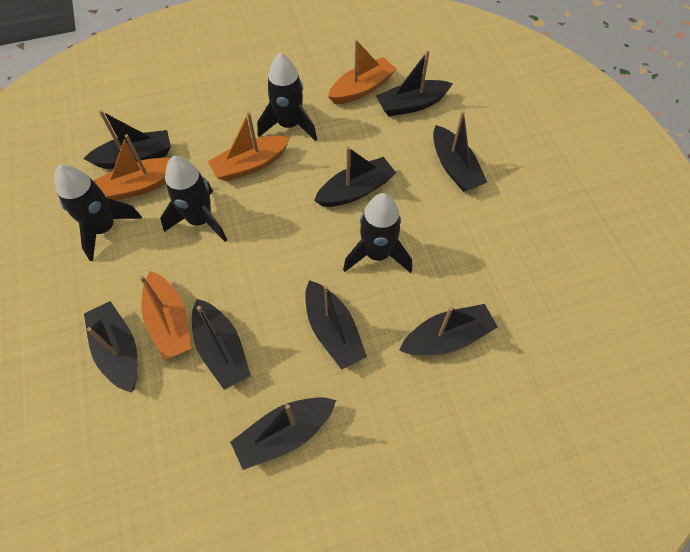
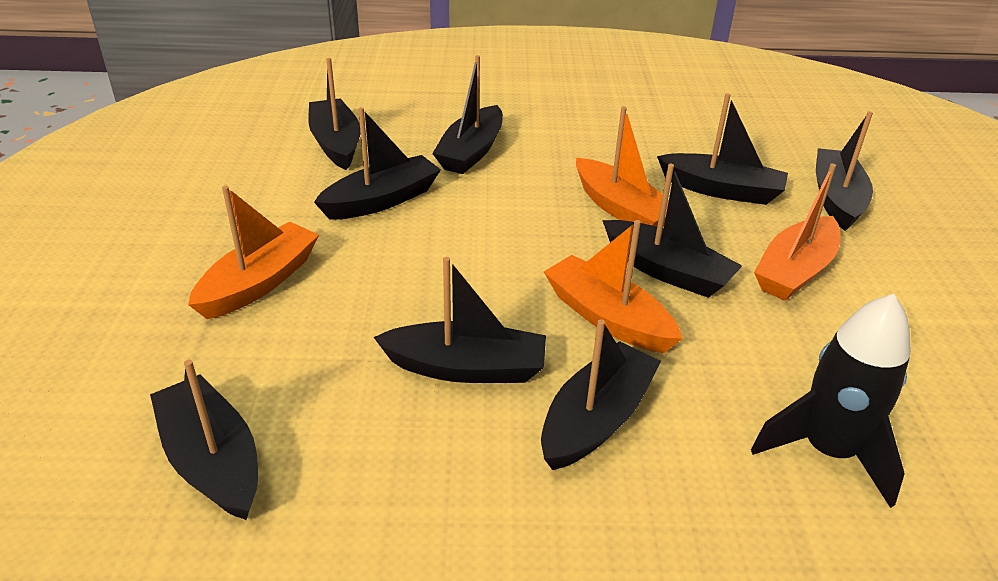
black rocket: 4 -> 1

